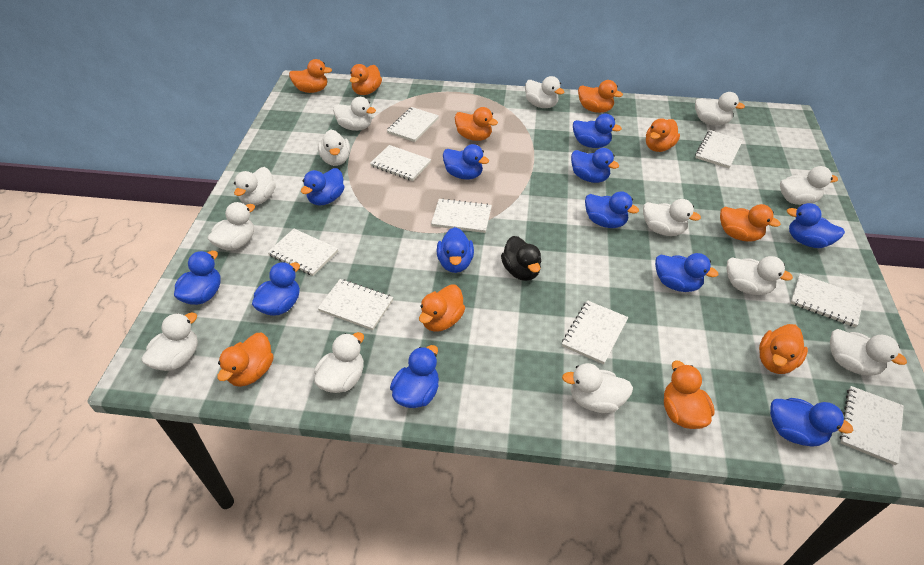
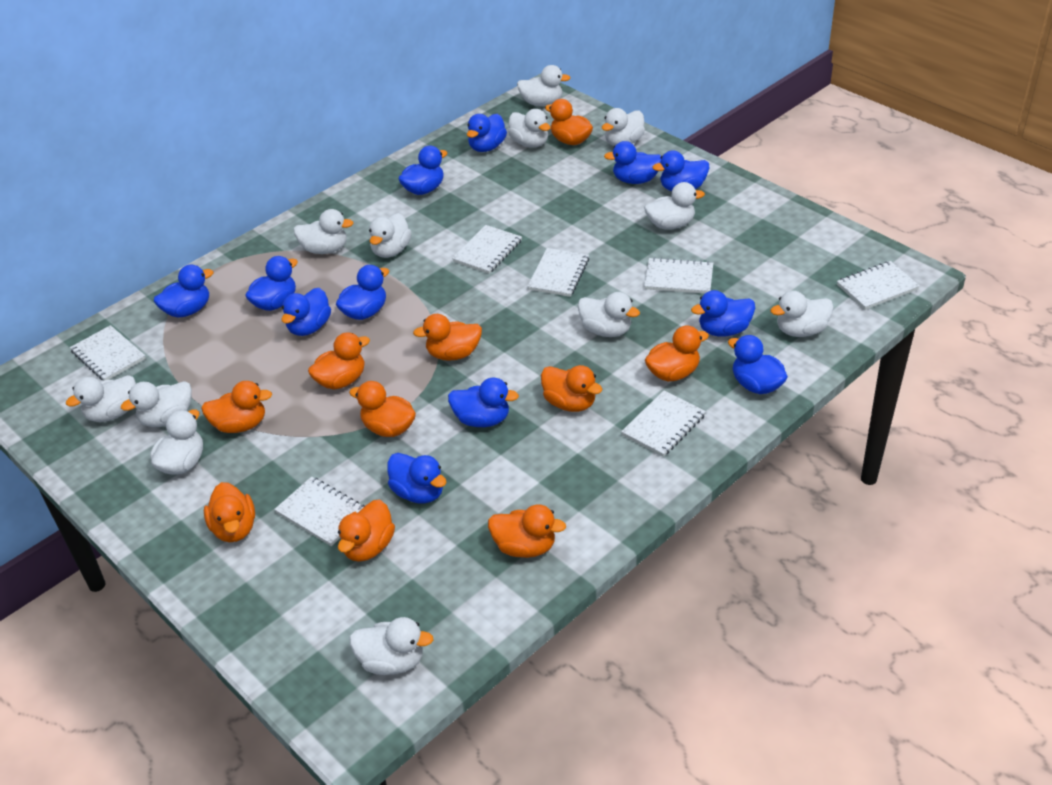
black duck: 1 -> 0
white duck: 13 -> 12
white notebook: 9 -> 7

